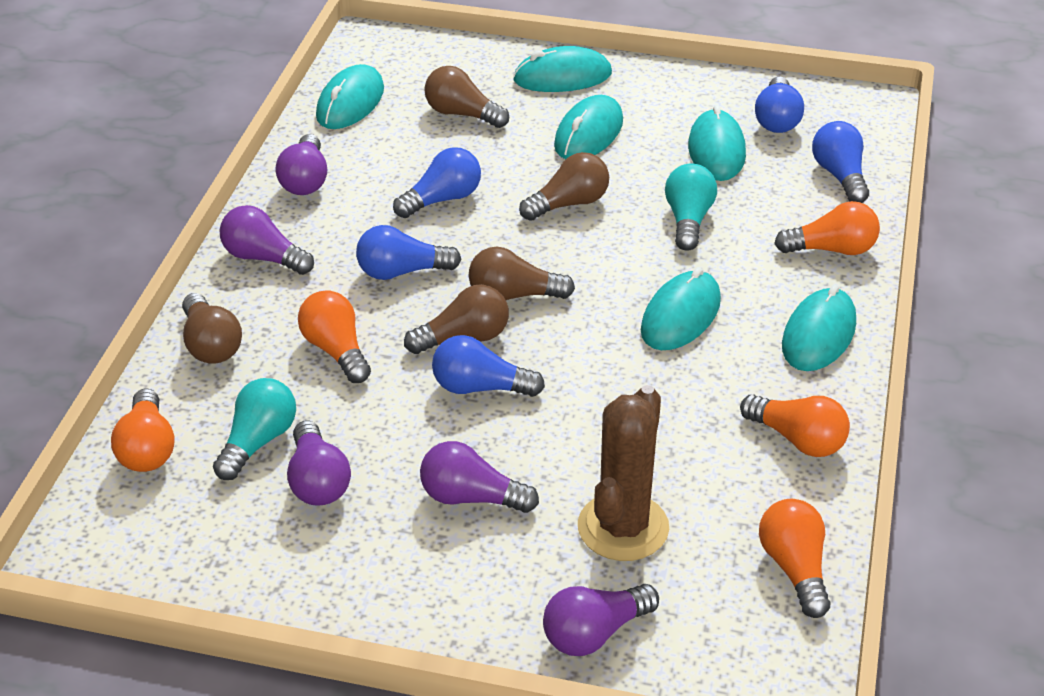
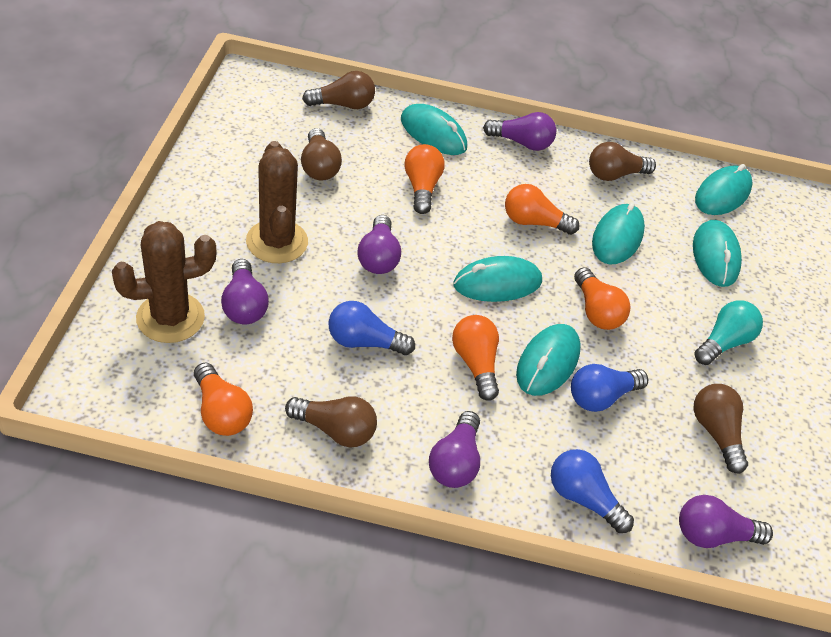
blue light bulb: 5 -> 3
brown cactus: 1 -> 2
turquoise light bulb: 2 -> 1

